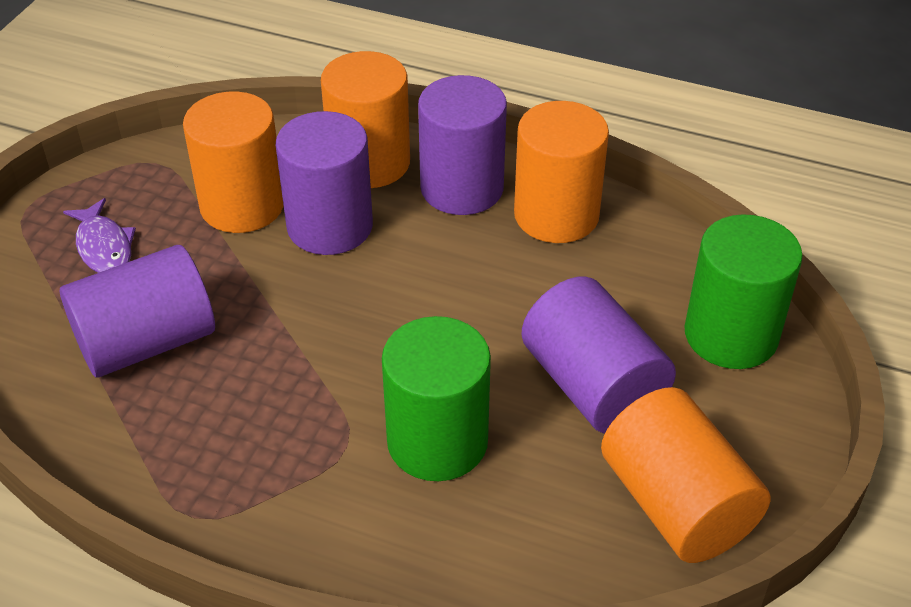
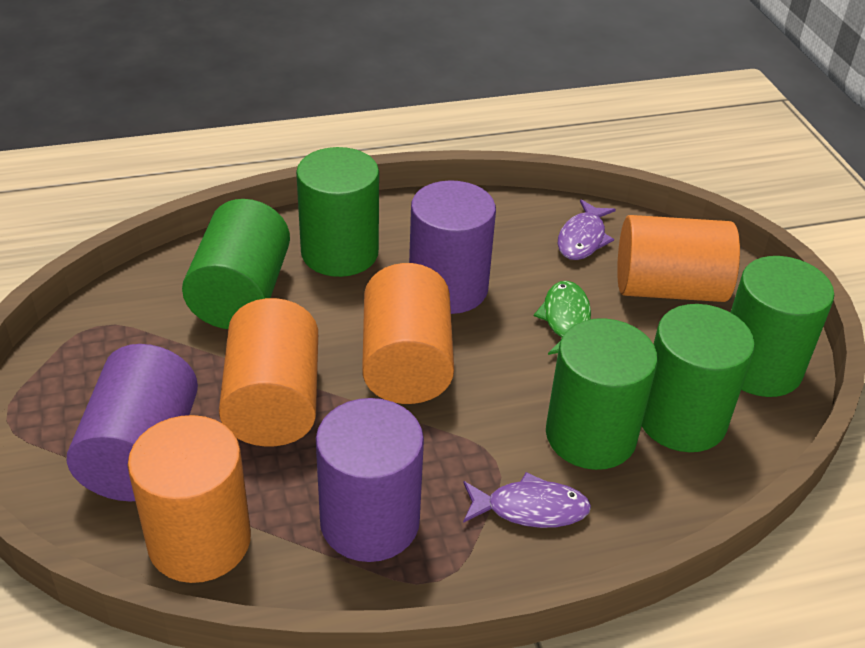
green cylinder: 2 -> 5
green fish: 0 -> 1
purple cylinder: 4 -> 3
purple fish: 1 -> 2

